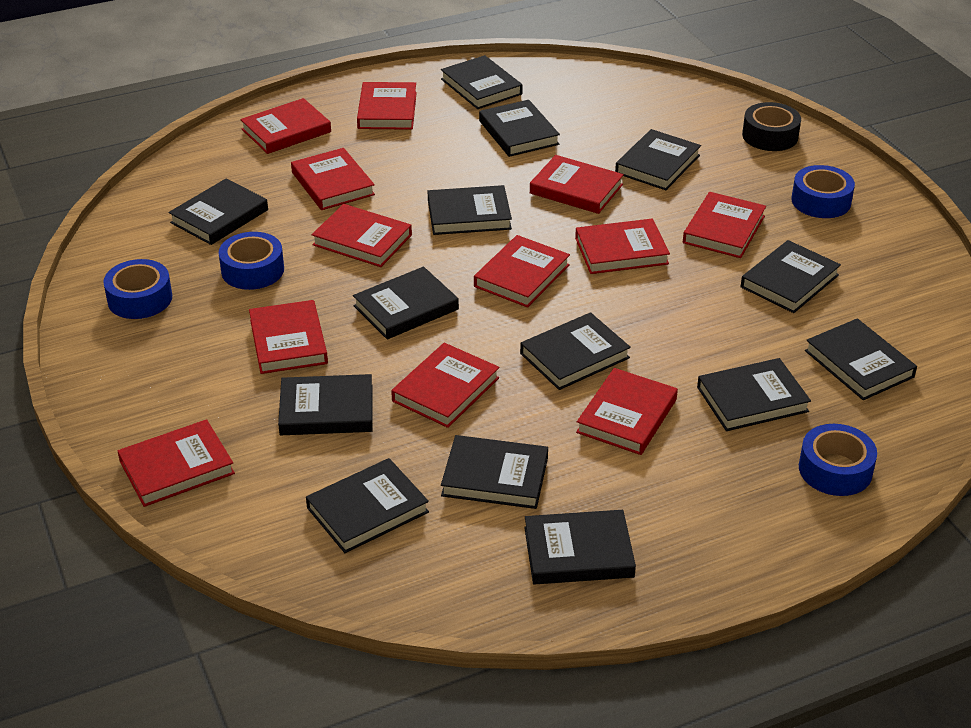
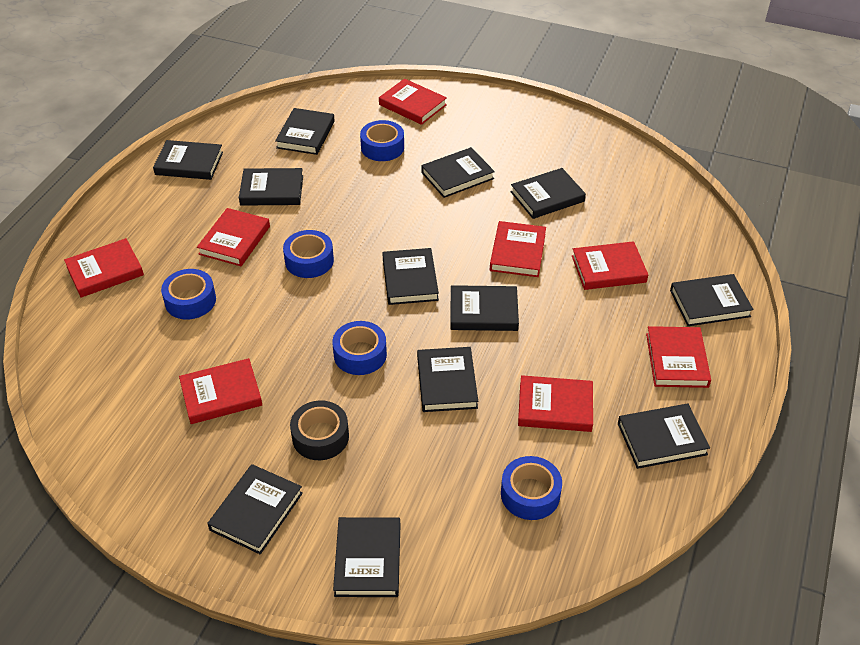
black book: 14 -> 12
blue tape: 4 -> 5
red book: 12 -> 8

